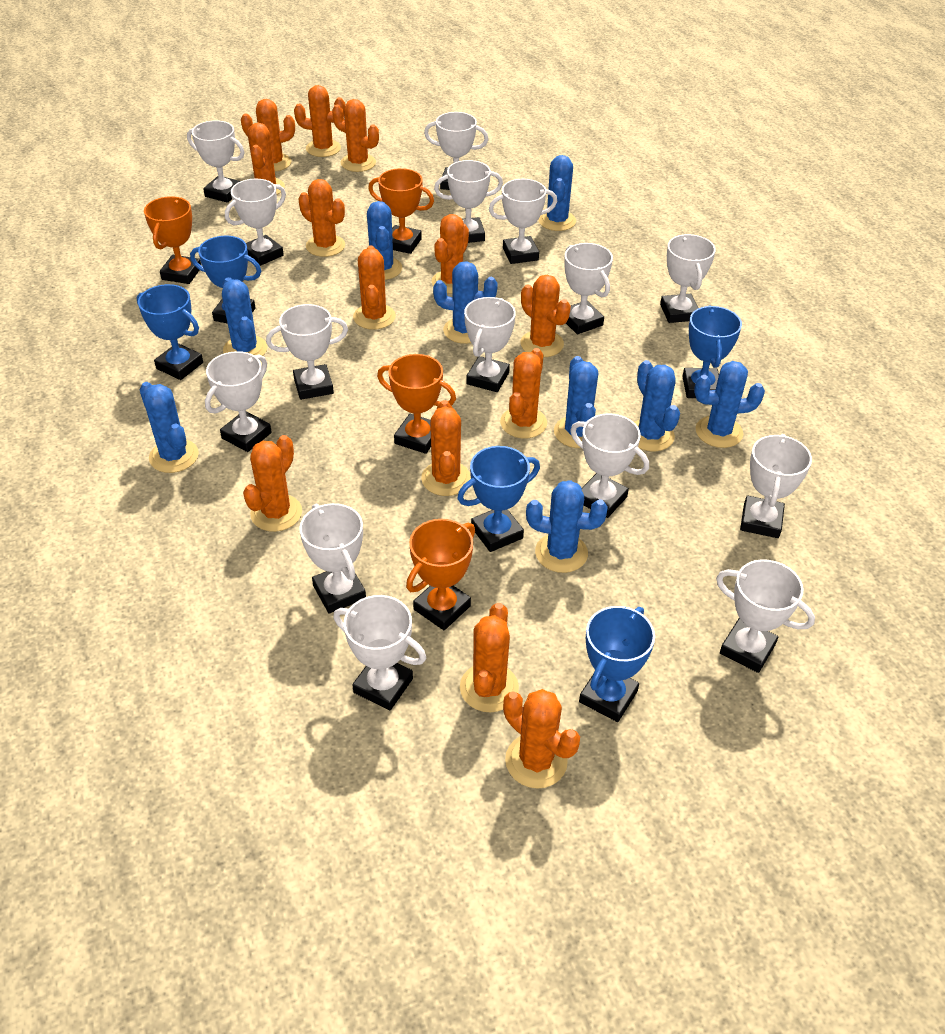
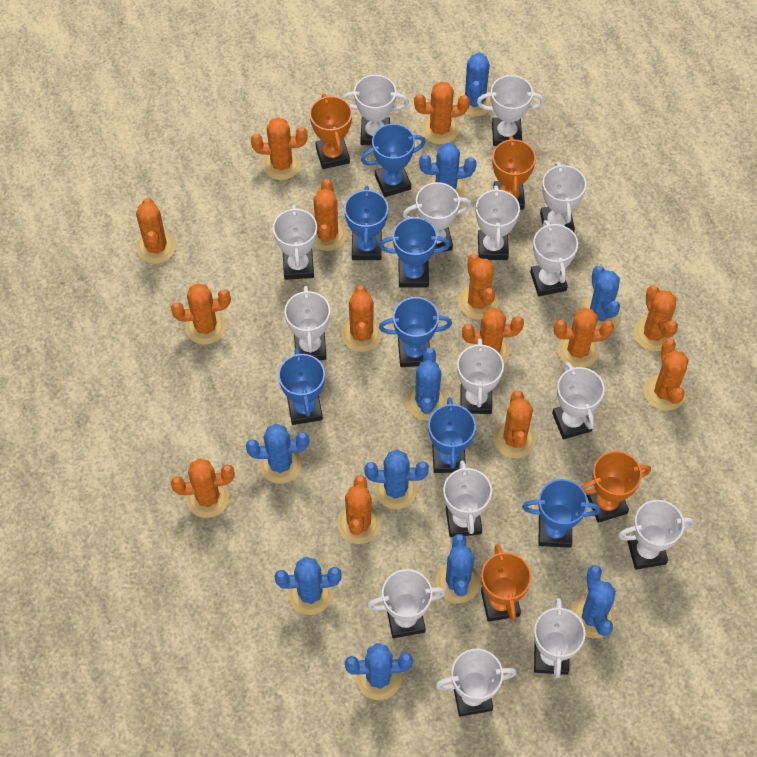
blue cactus: 9 -> 10
blue trophy: 5 -> 7
orange cactus: 13 -> 14

